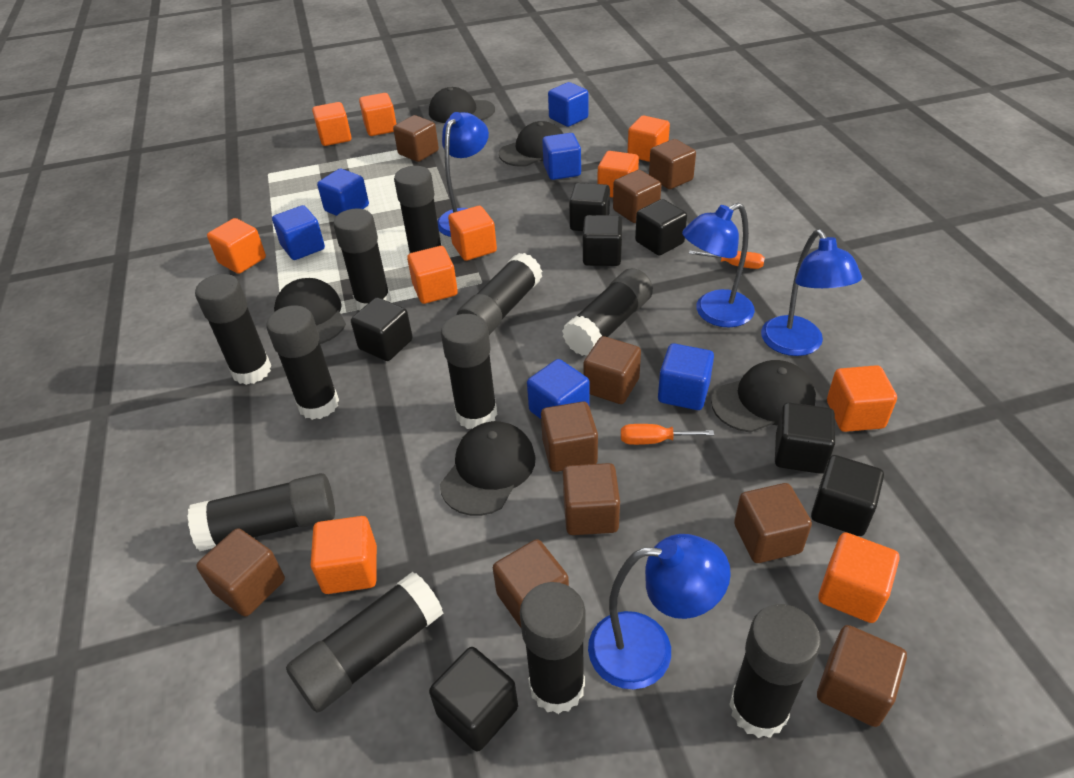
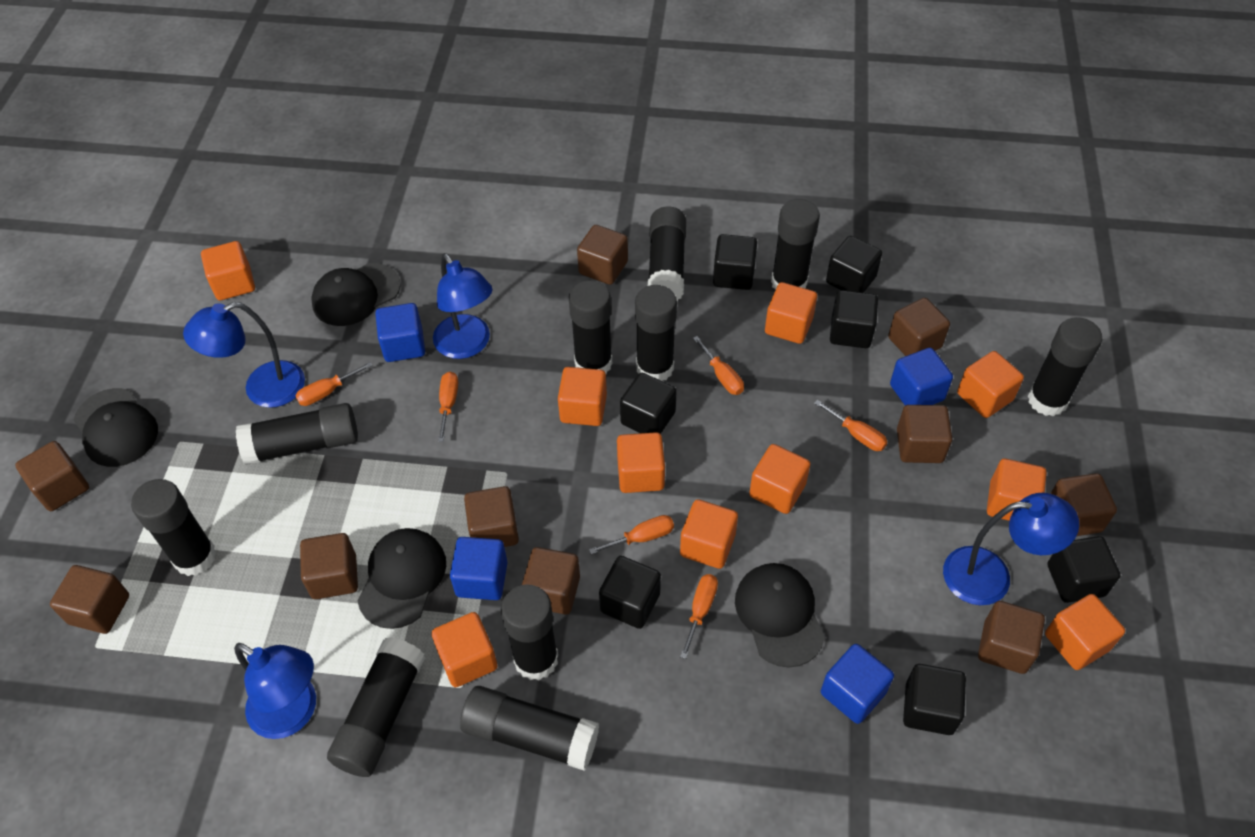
black cap: 5 -> 4
black glue stick: 11 -> 10
blue cube: 6 -> 4
orange screwdriver: 2 -> 6

